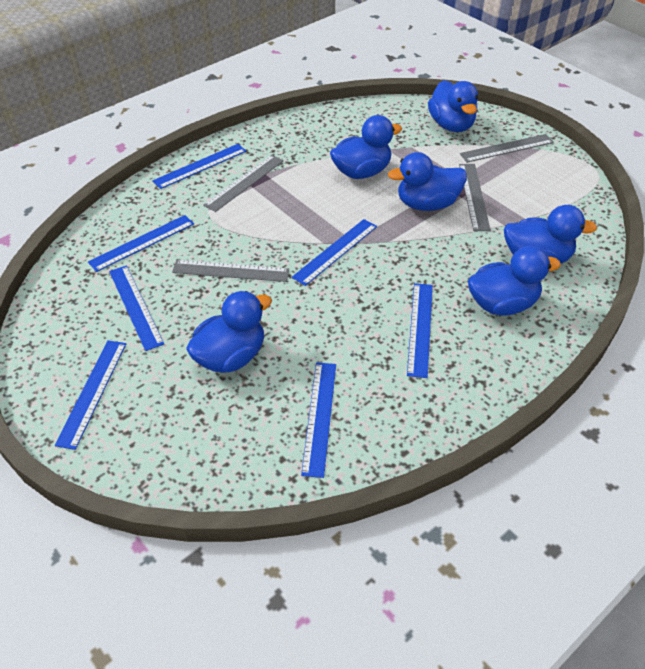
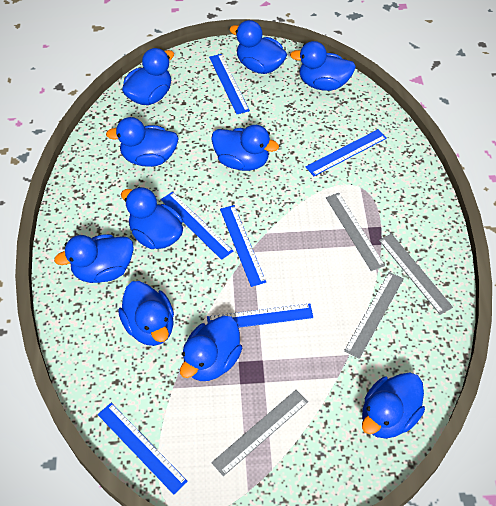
blue duck: 6 -> 10
blue ruler: 7 -> 6

